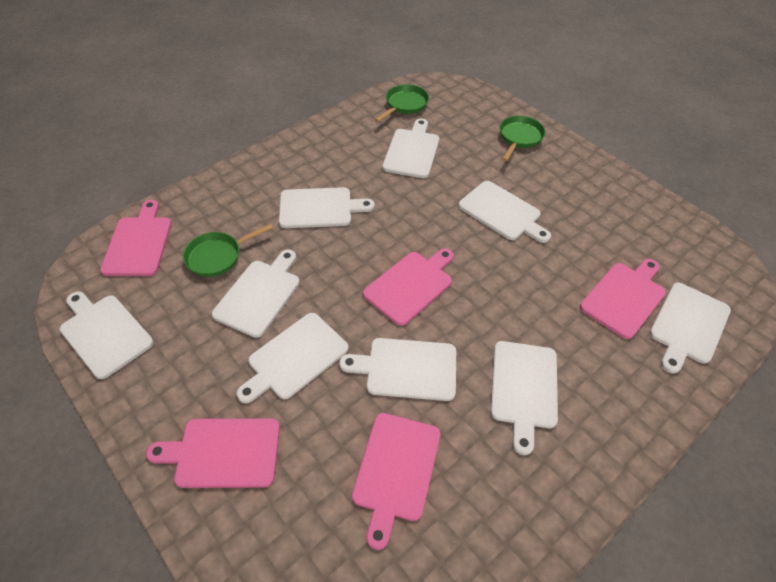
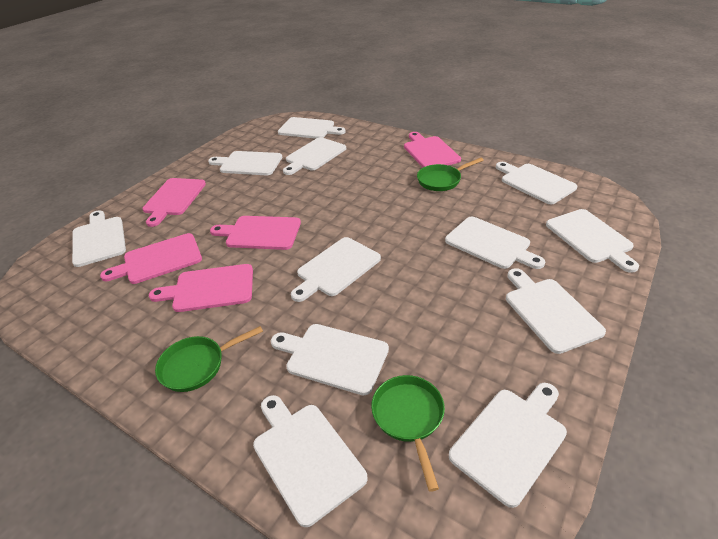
white cutting board: 9 -> 12

